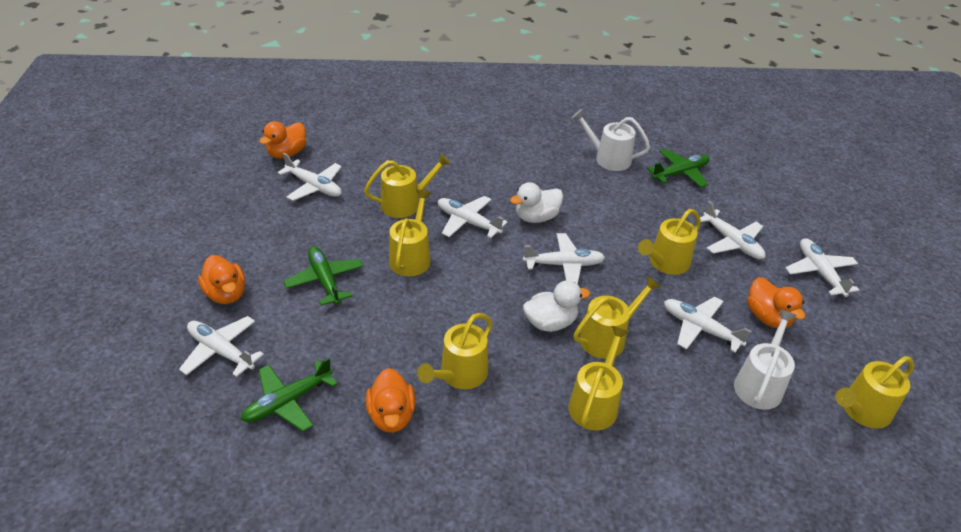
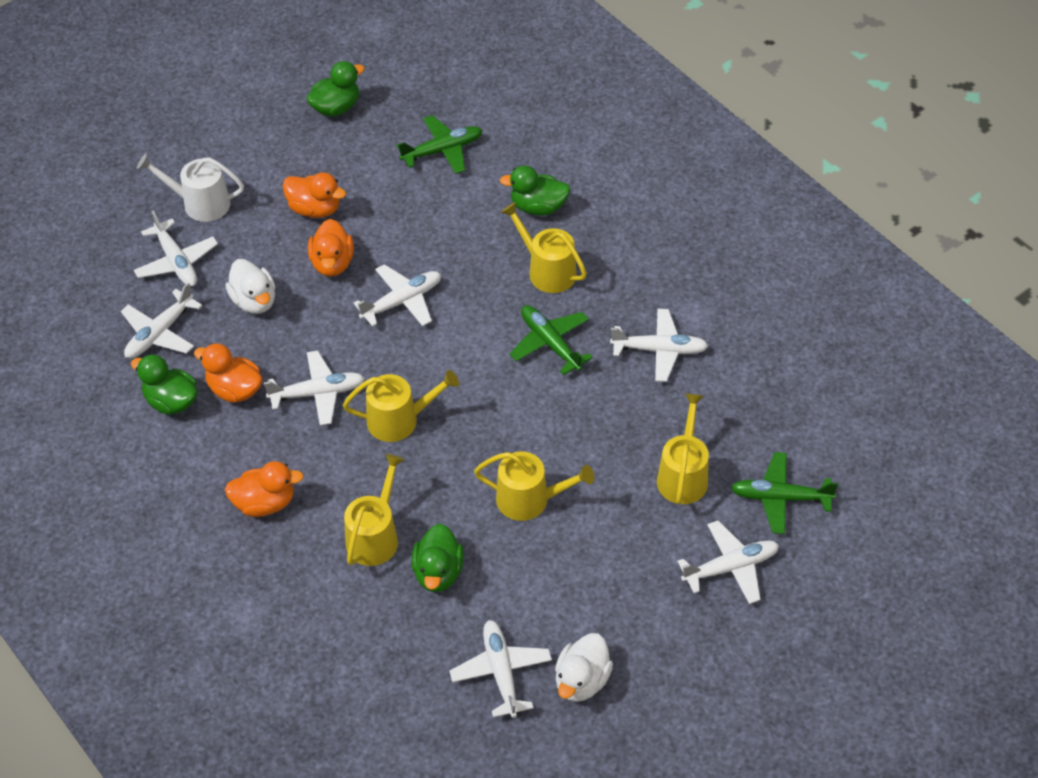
green duck: 0 -> 4
white watering can: 2 -> 1
yellow watering can: 7 -> 5

